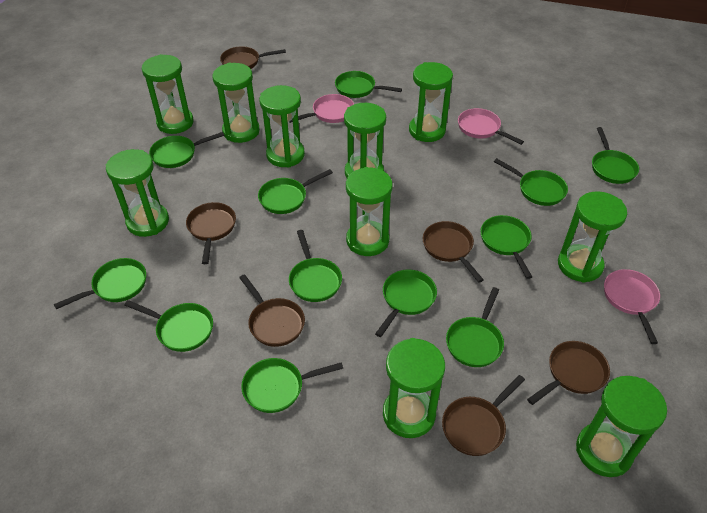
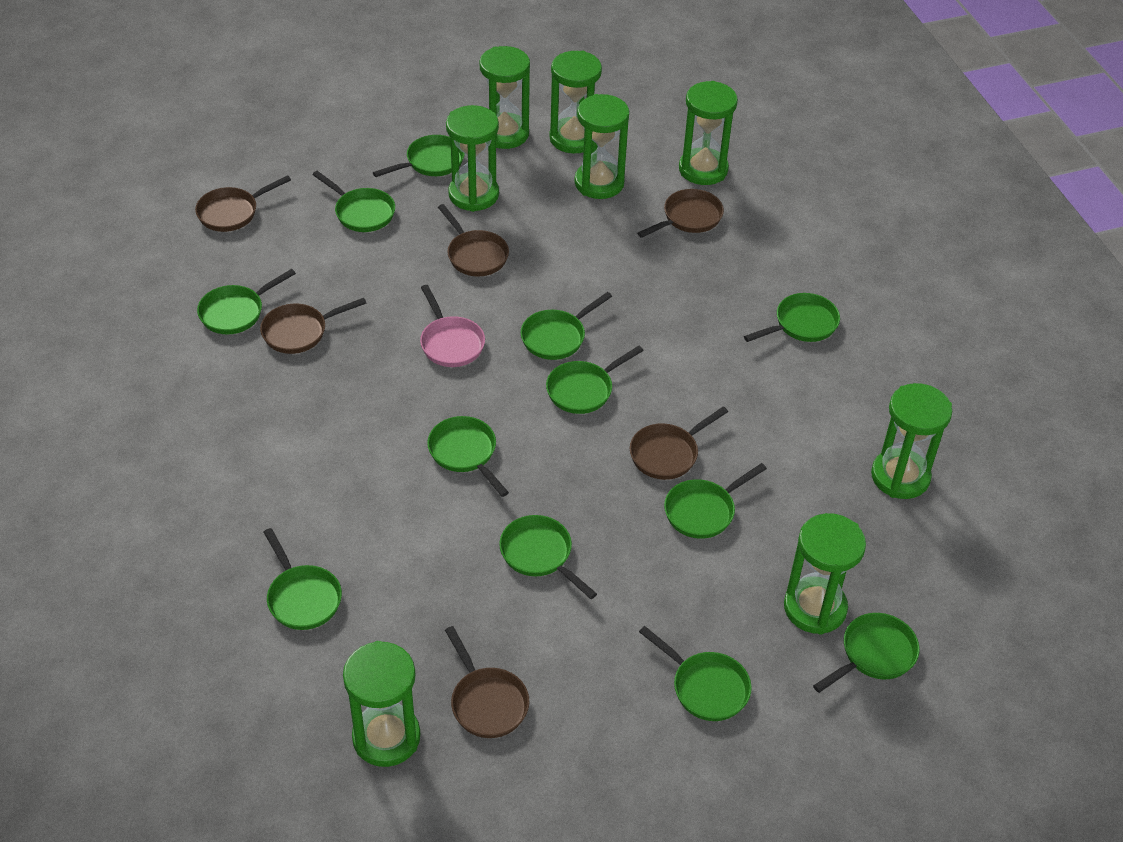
green hourglass: 10 -> 8
pink pan: 3 -> 1

